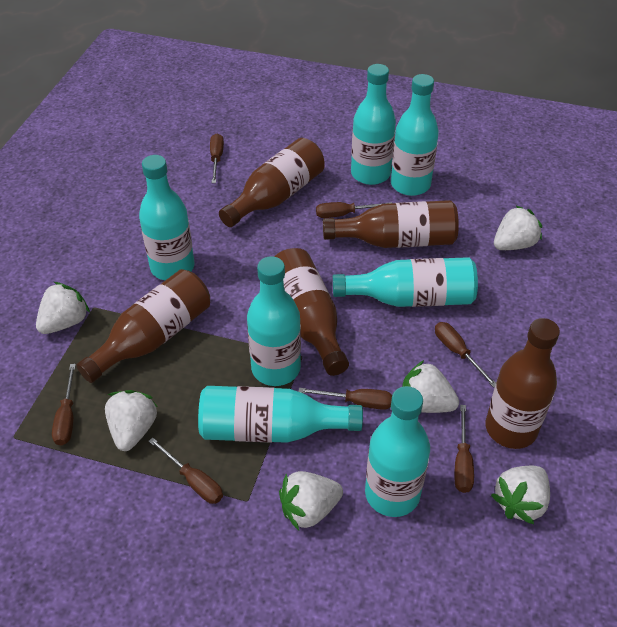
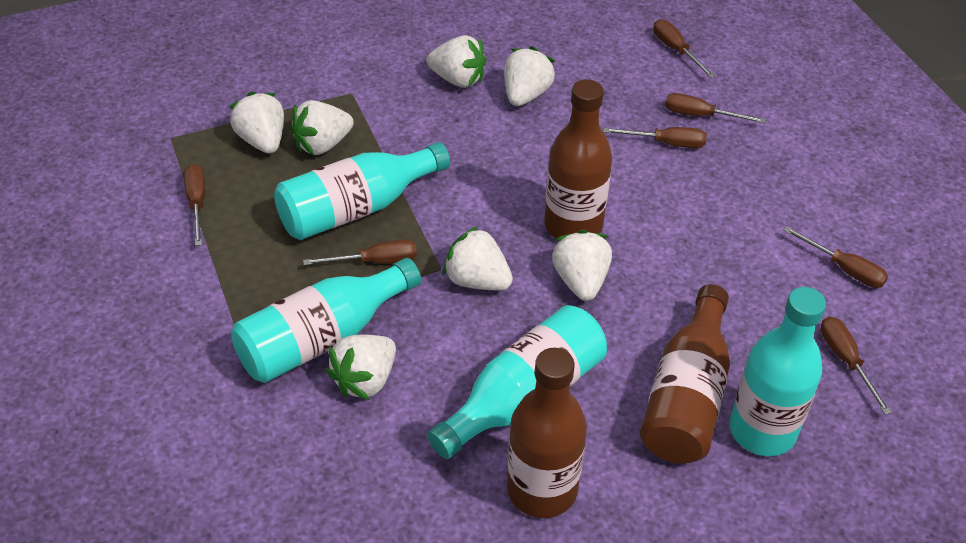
brown bottle: 5 -> 3
turquoise bottle: 7 -> 4
white strawberry: 6 -> 7

